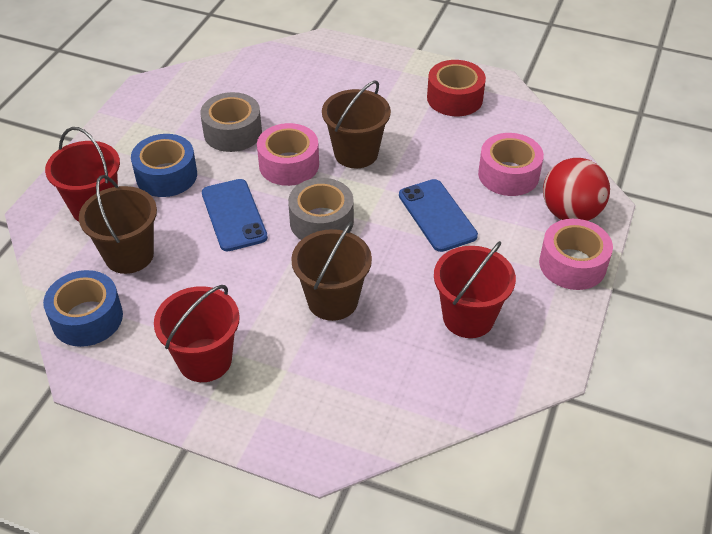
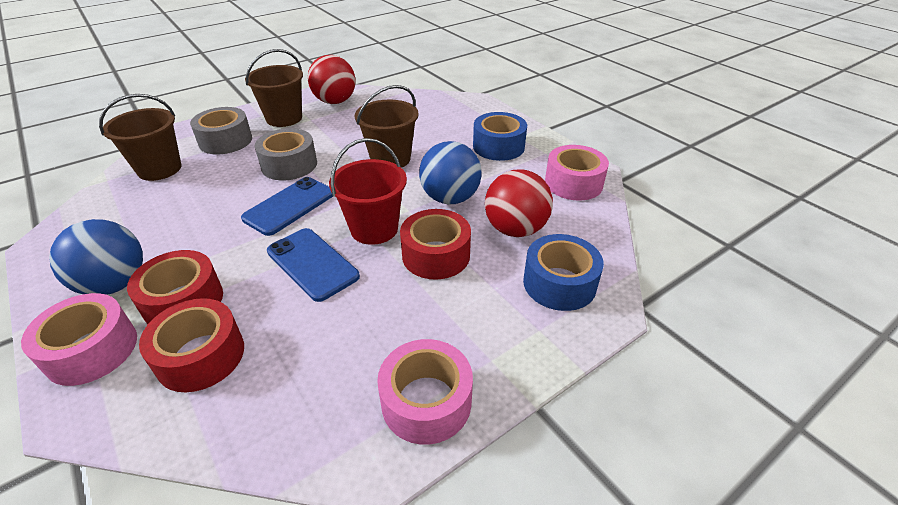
blue ball: 0 -> 2
red ball: 1 -> 2
red bucket: 3 -> 1
red tape: 1 -> 3

